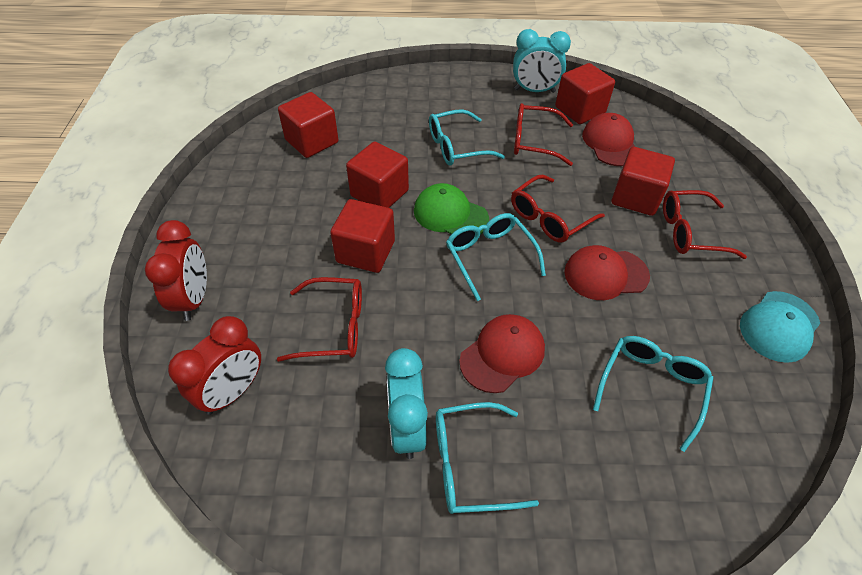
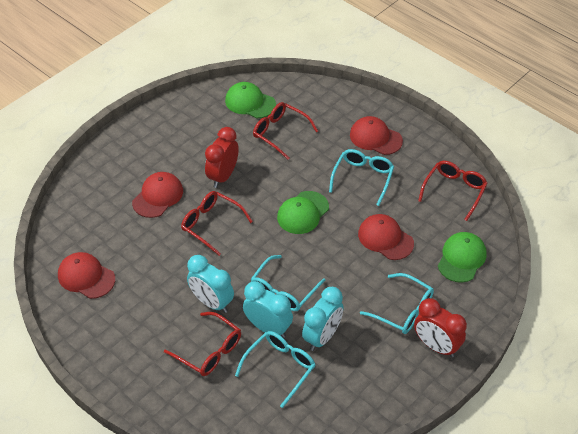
green cap: 1 -> 3
red cap: 3 -> 4
red cube: 5 -> 0
turquoise cap: 1 -> 0
turquoise clock: 2 -> 3

